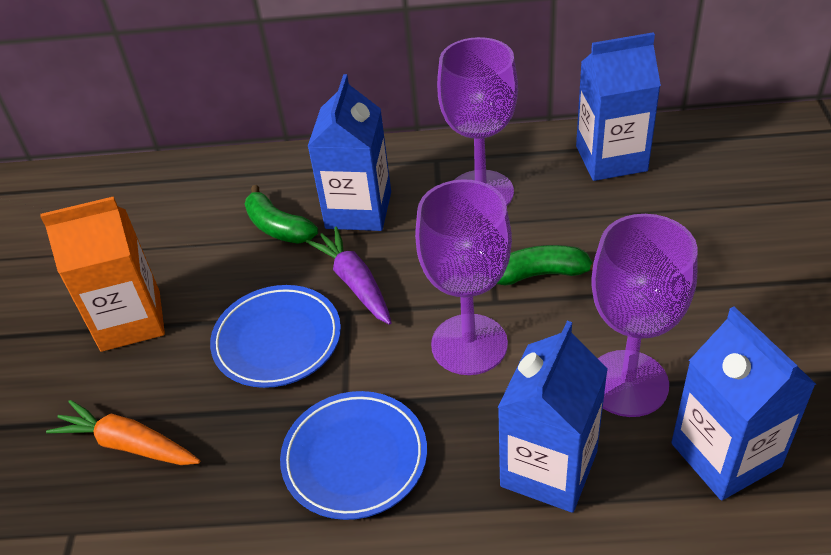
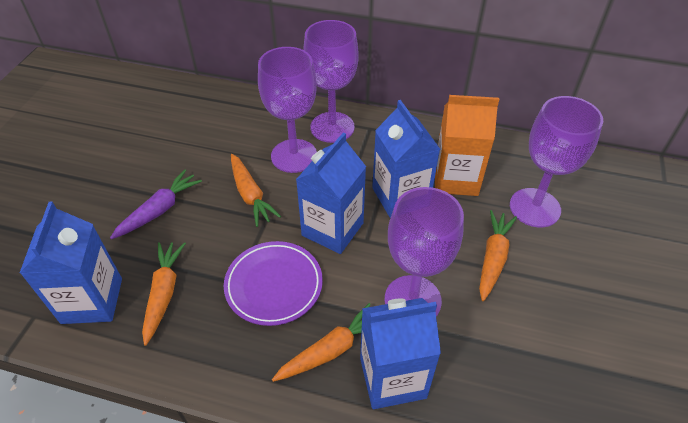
blue plate: 2 -> 0
green banana: 2 -> 0
orange carrot: 1 -> 4
purple goblet: 3 -> 4
purple plate: 0 -> 1

